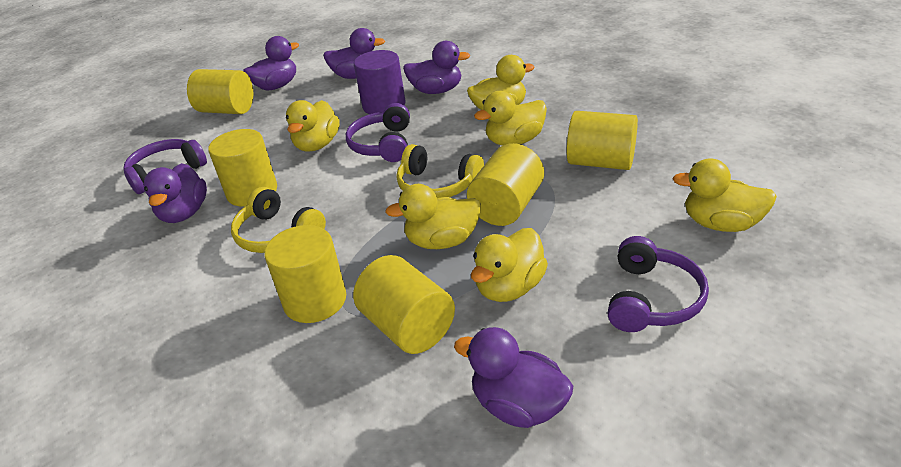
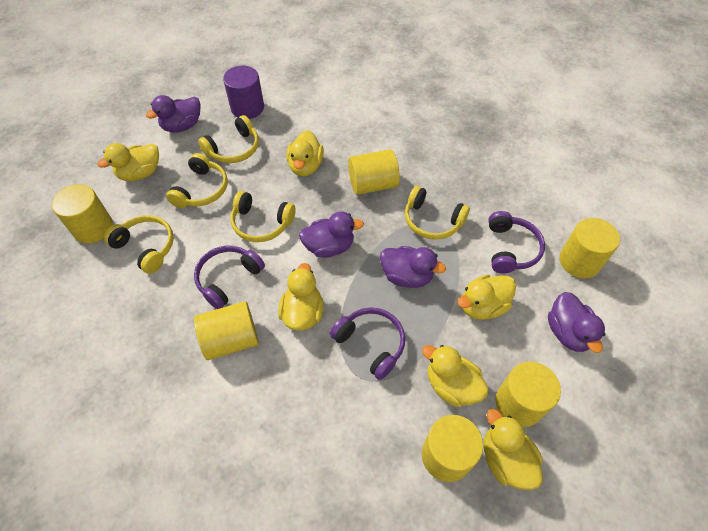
purple duck: 5 -> 4
yellow headphones: 2 -> 5

